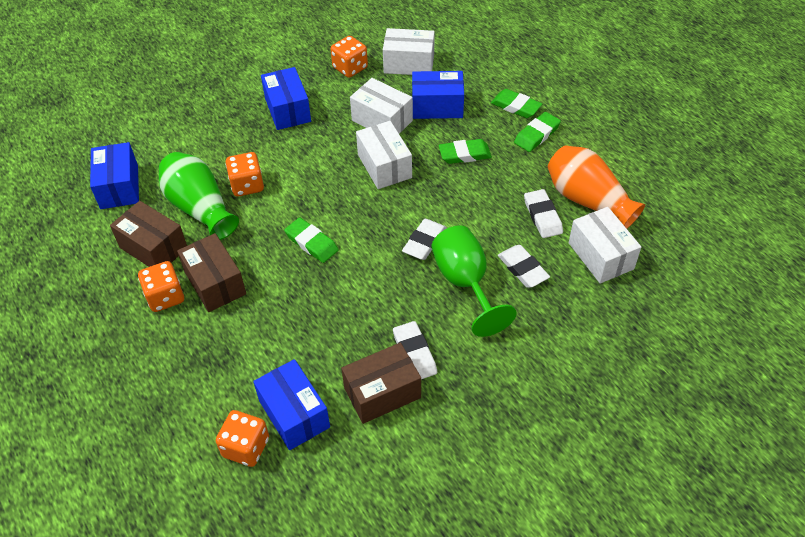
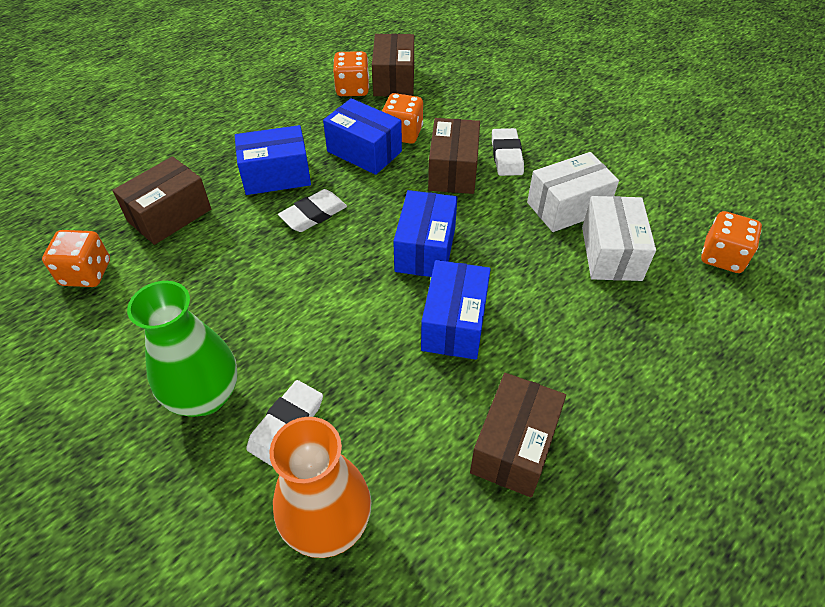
brown box: 3 -> 4
green eraser: 4 -> 0
green goblet: 1 -> 0
white box: 4 -> 2
white eraser: 4 -> 3

